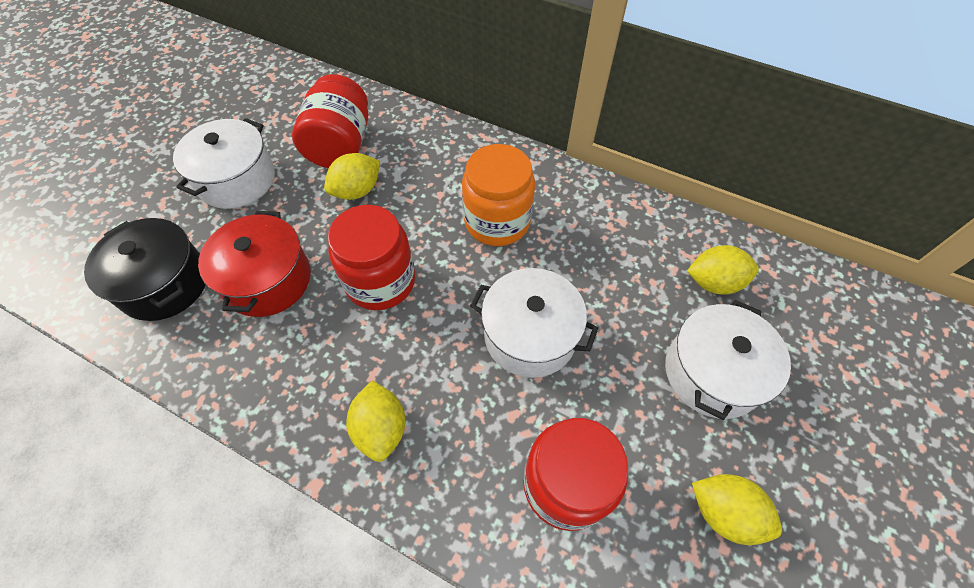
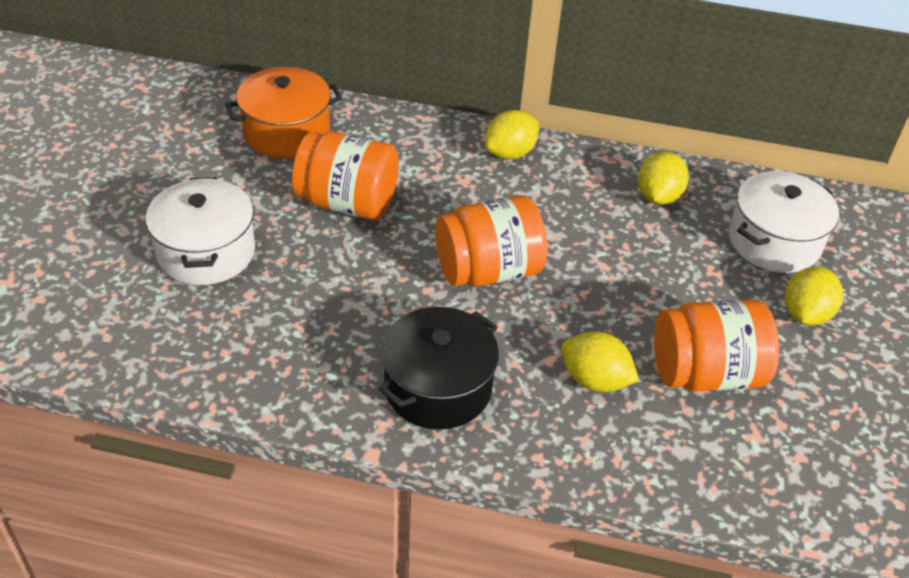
orange jar: 1 -> 3
orange pot: 0 -> 1
red jar: 3 -> 0
red pot: 1 -> 0
white pot: 3 -> 2

